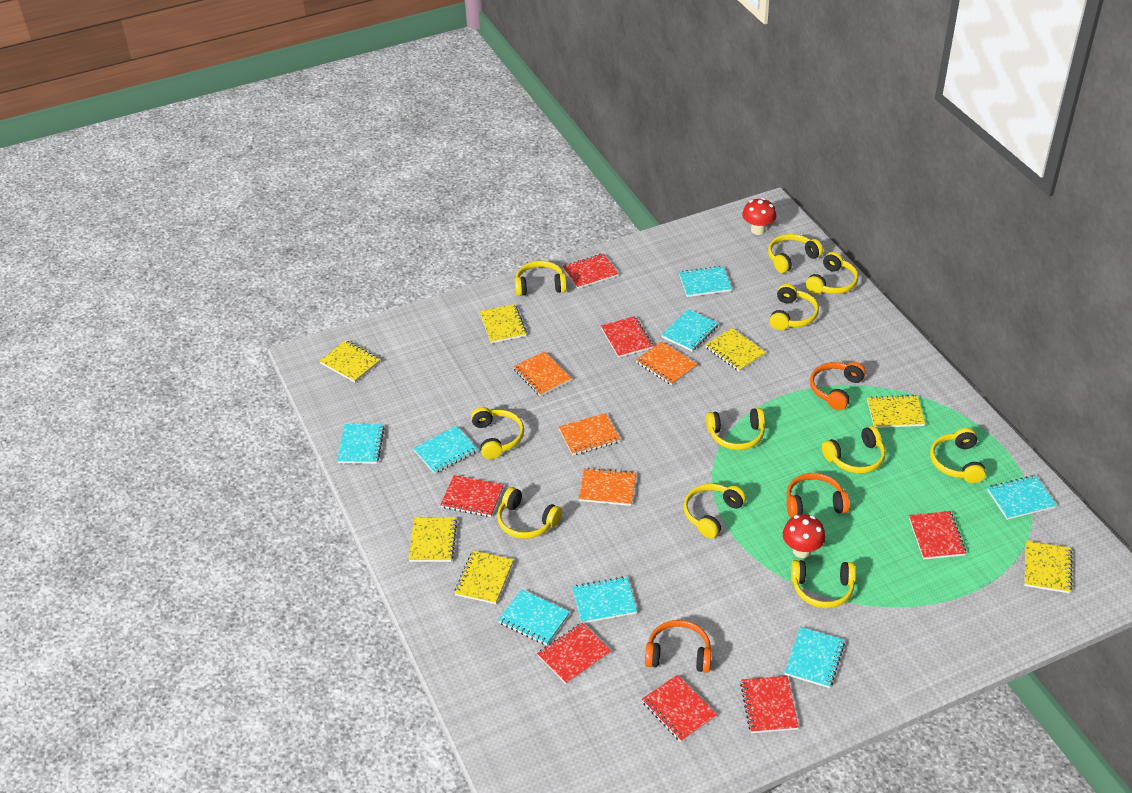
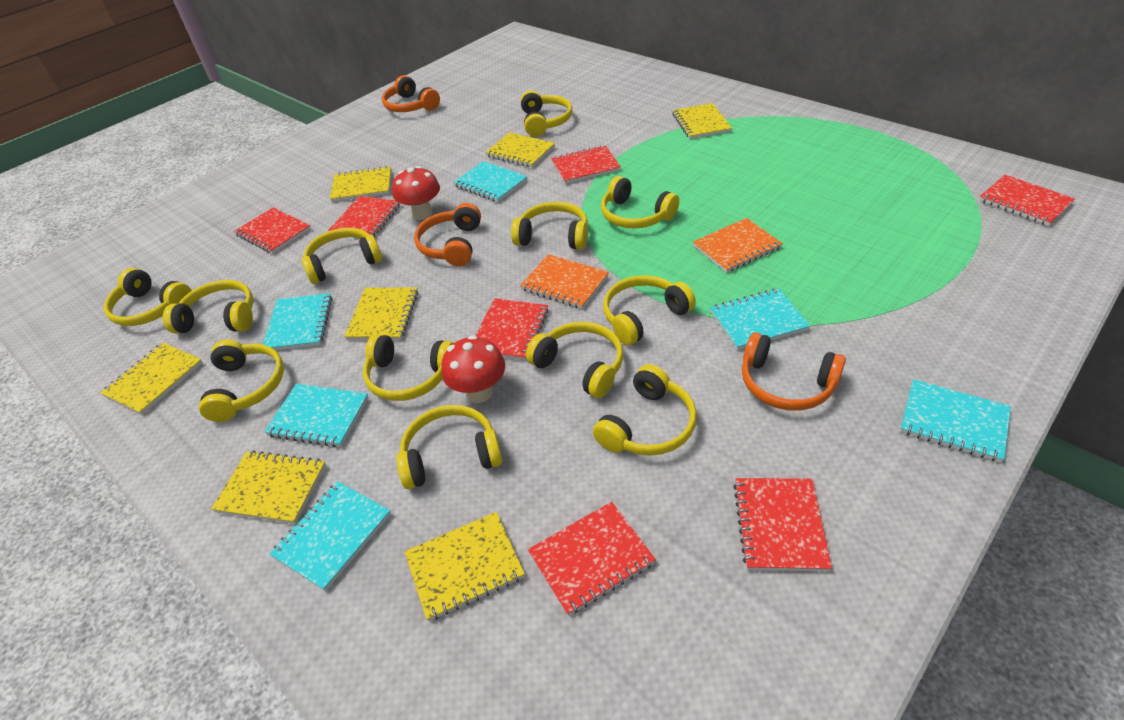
orange notebook: 4 -> 2
turquoise notebook: 8 -> 6
yellow headphones: 11 -> 12

